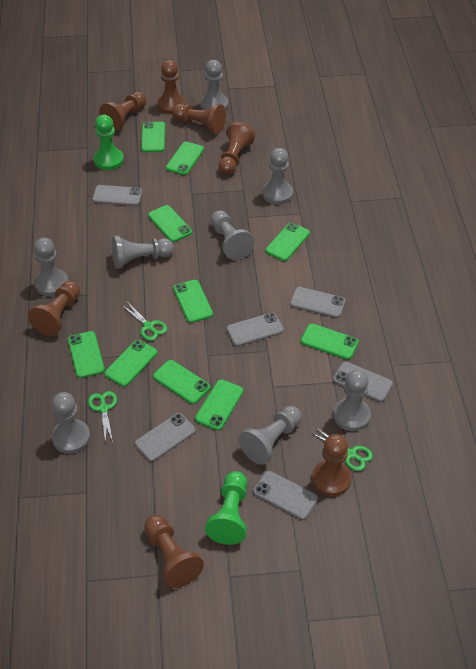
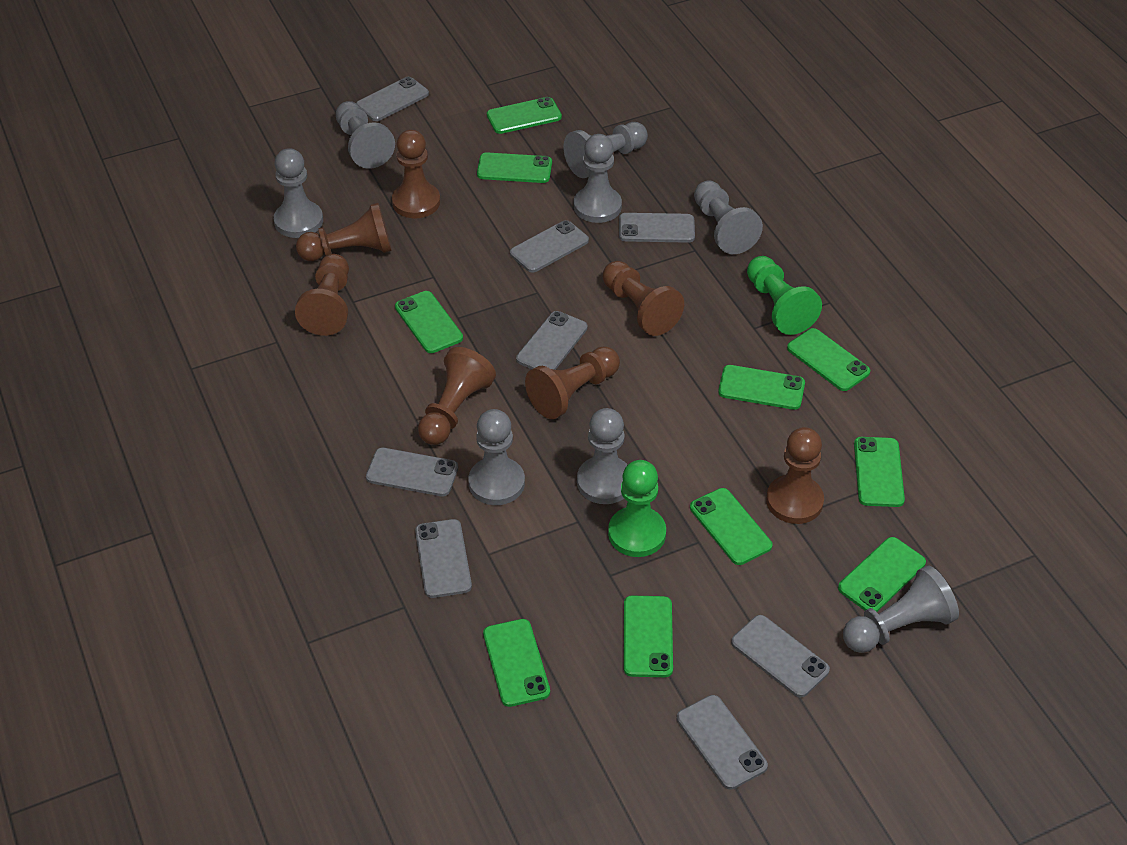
green scissors: 3 -> 0
grey phone: 6 -> 8

